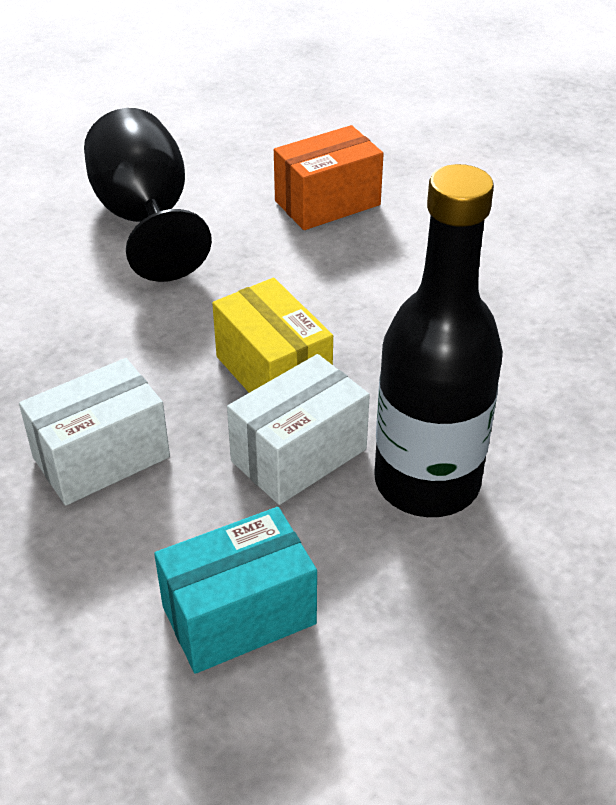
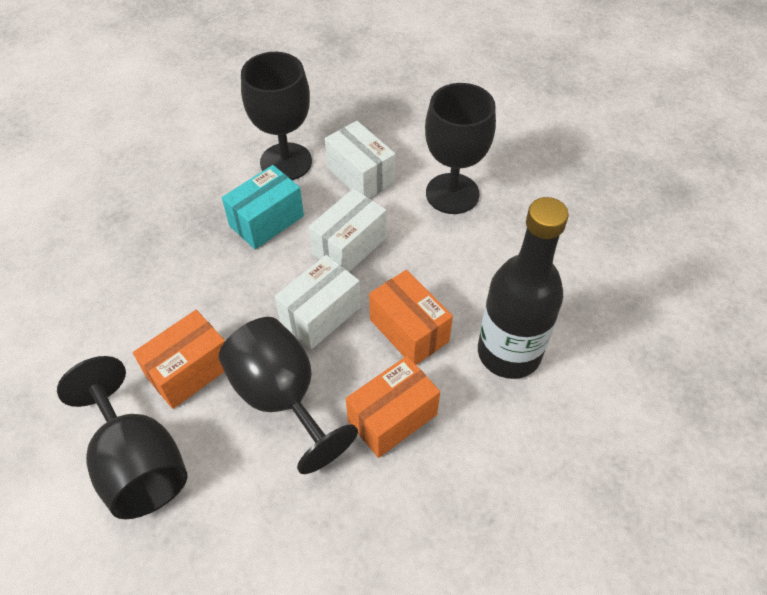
black goblet: 1 -> 4
orange box: 1 -> 3
white box: 2 -> 3
yellow box: 1 -> 0

